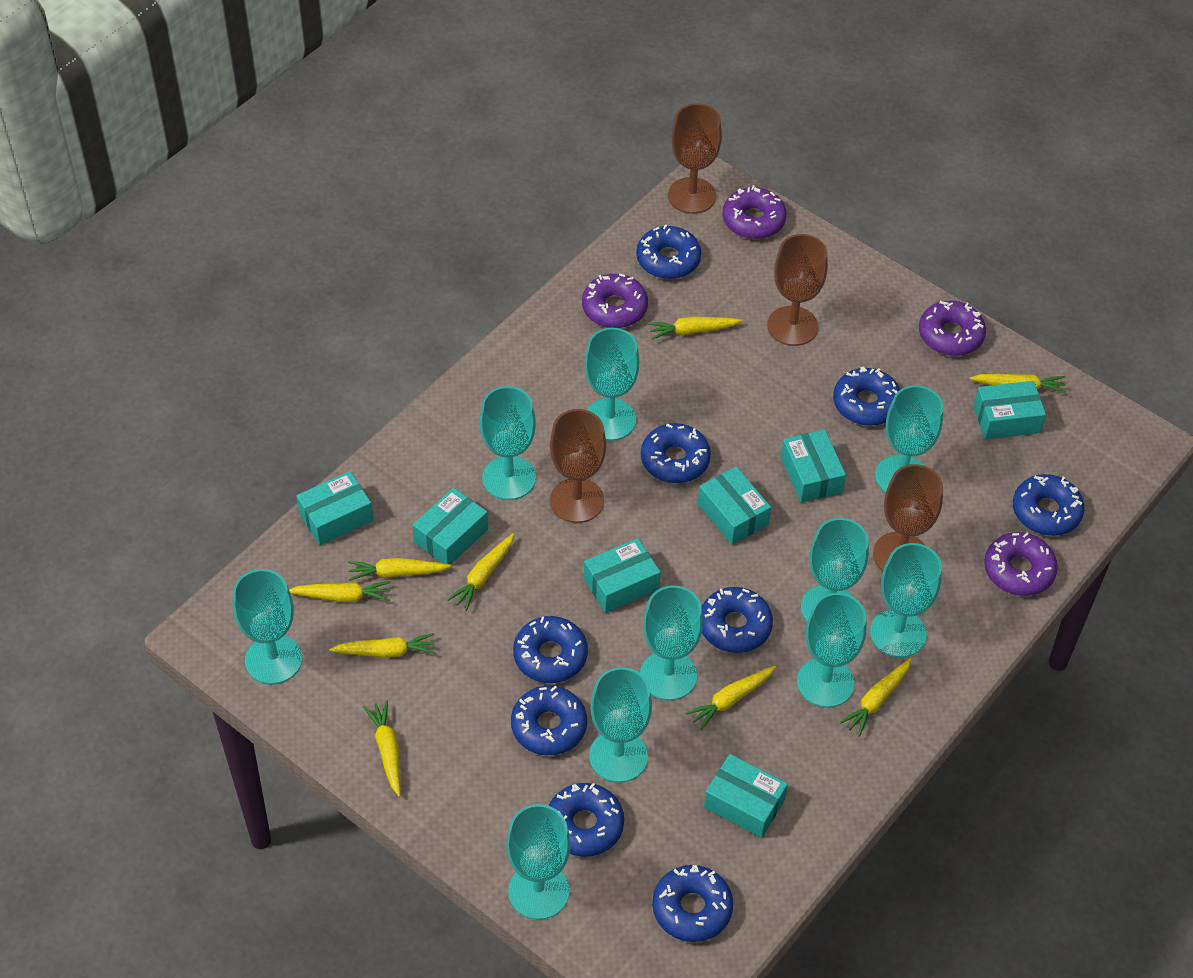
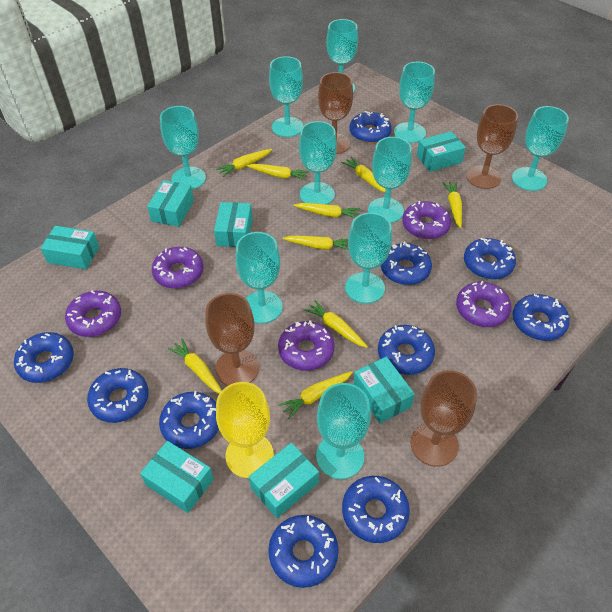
blue donut: 9 -> 10
purple donut: 4 -> 5
yellow goblet: 0 -> 1

